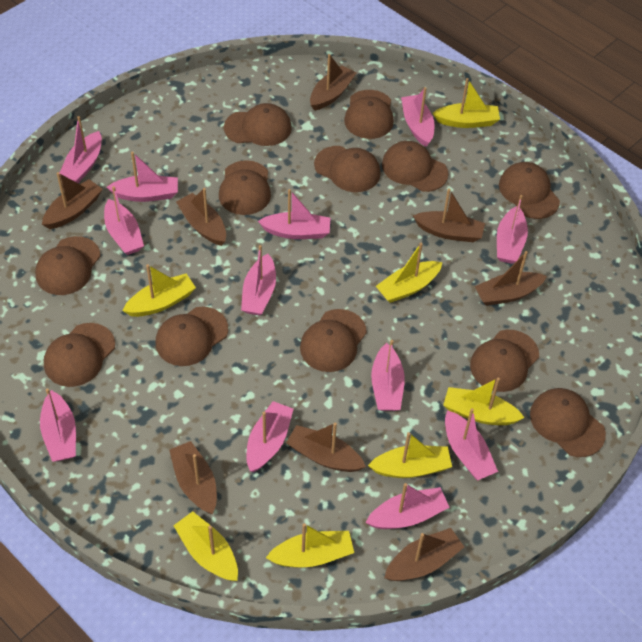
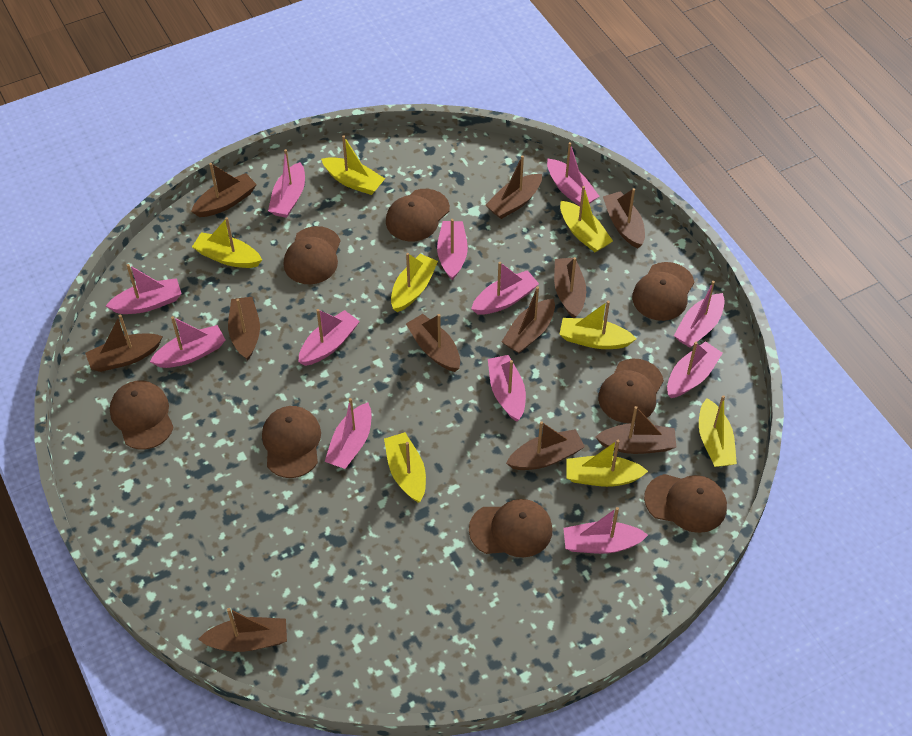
brown boat: 8 -> 11
brown cap: 12 -> 8
yellow boat: 7 -> 8

